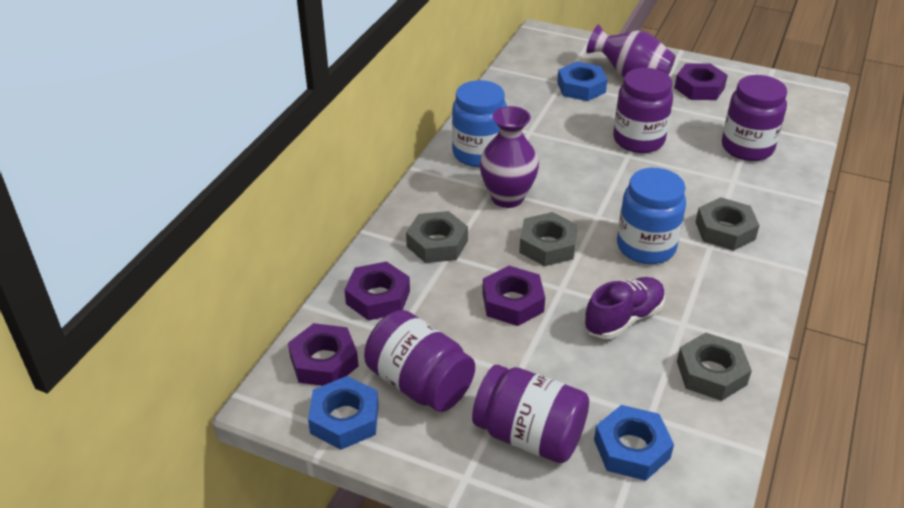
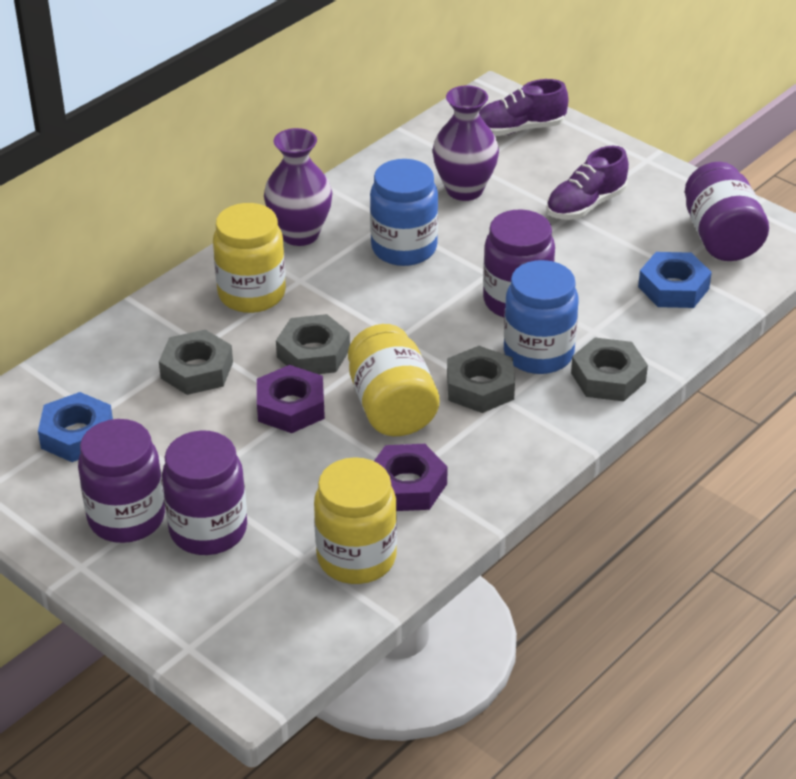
blue nut: 3 -> 2
purple nut: 4 -> 2
purple shoe: 1 -> 2
yellow jar: 0 -> 3

